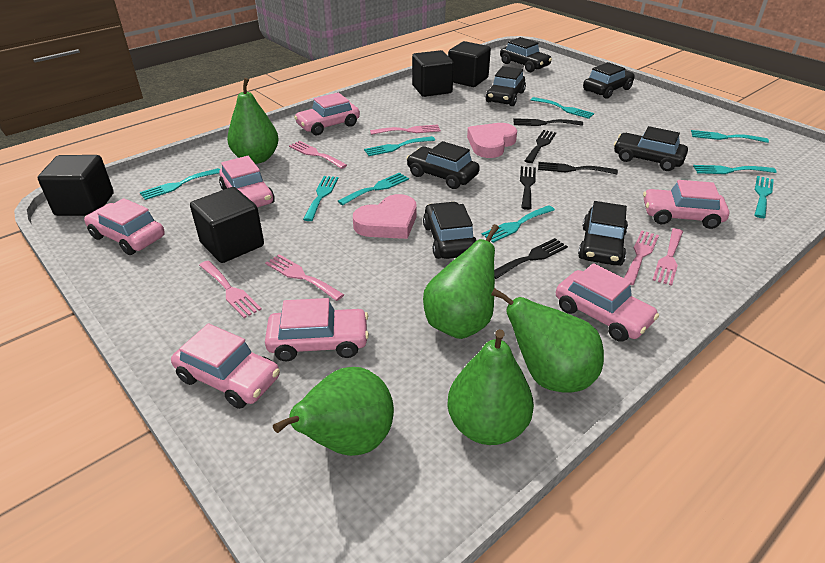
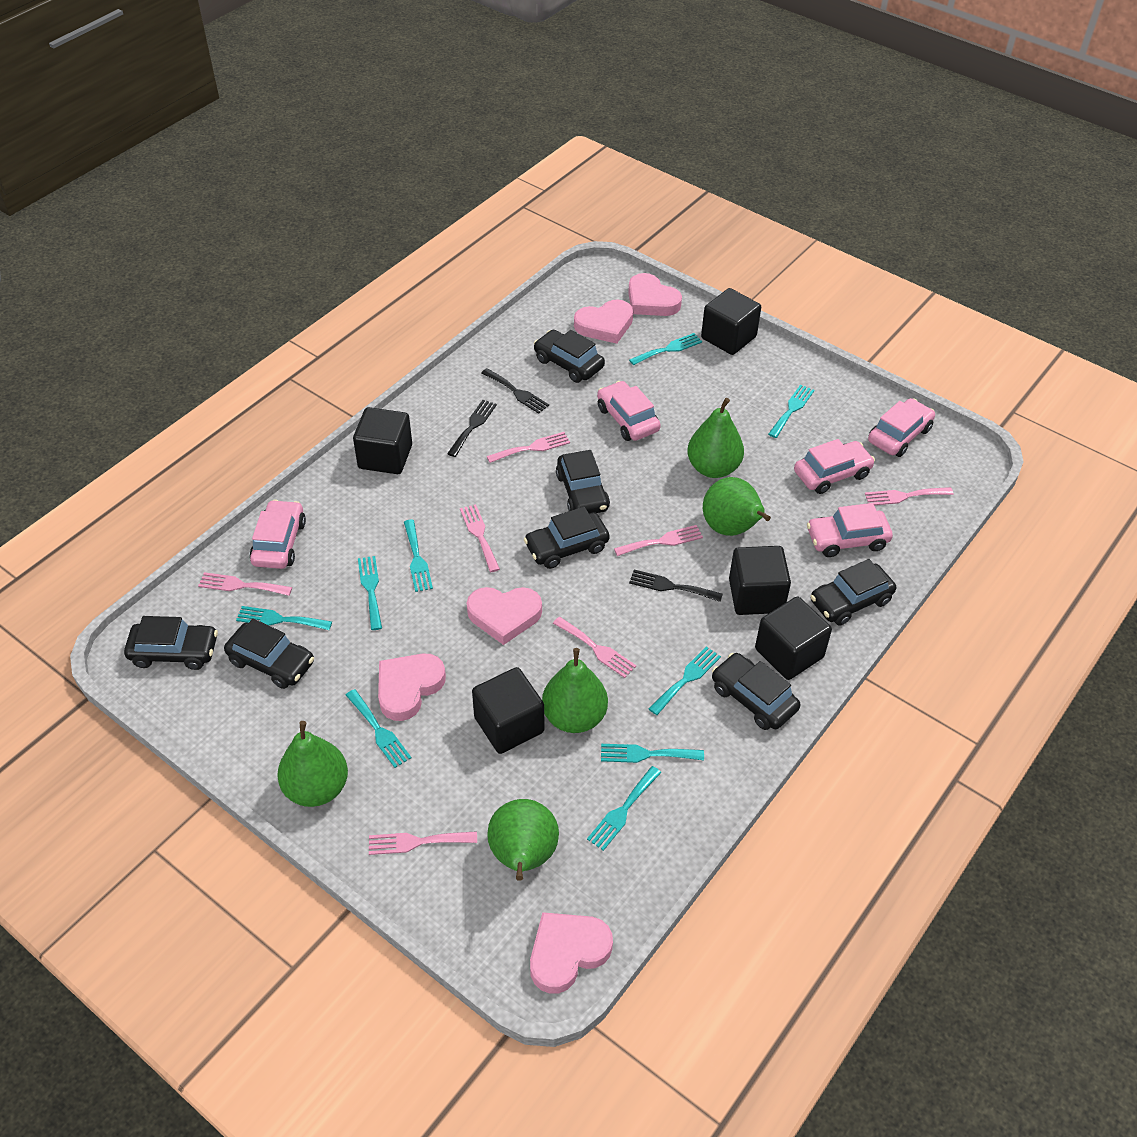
black cube: 4 -> 5
black fork: 5 -> 3
pink car: 7 -> 5
pink fork: 6 -> 7
pink heart: 2 -> 5

